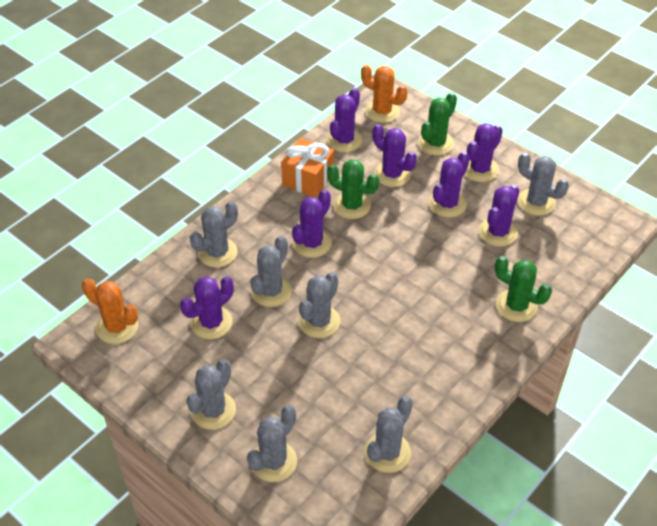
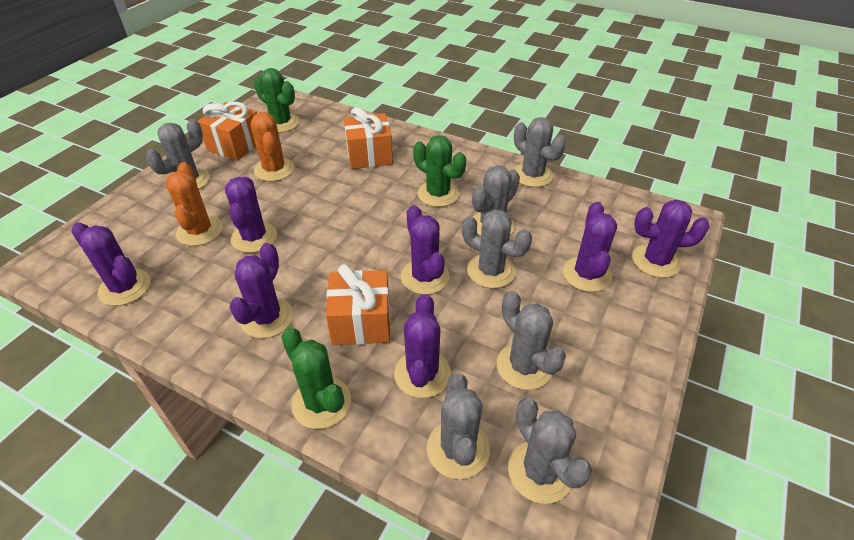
orange gift: 1 -> 3

